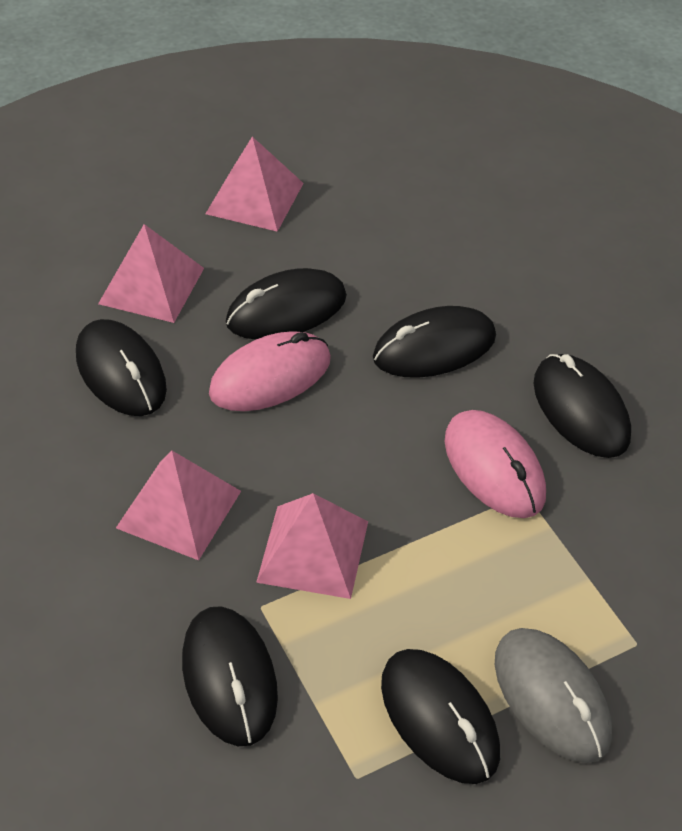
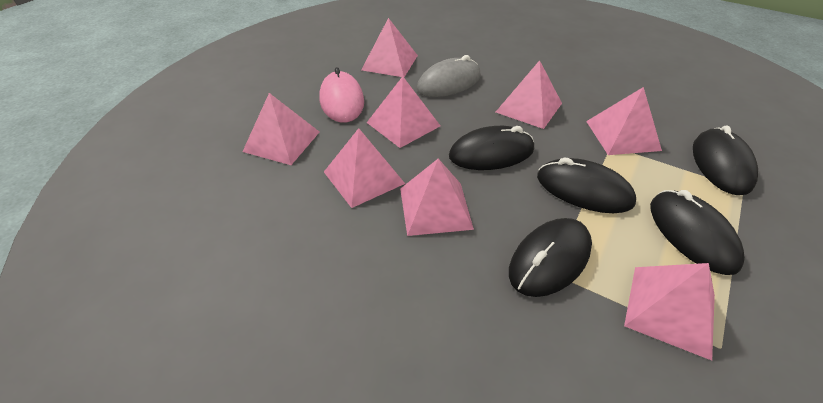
black mouse: 6 -> 5
pink mouse: 2 -> 1
pink pyramid: 4 -> 8

